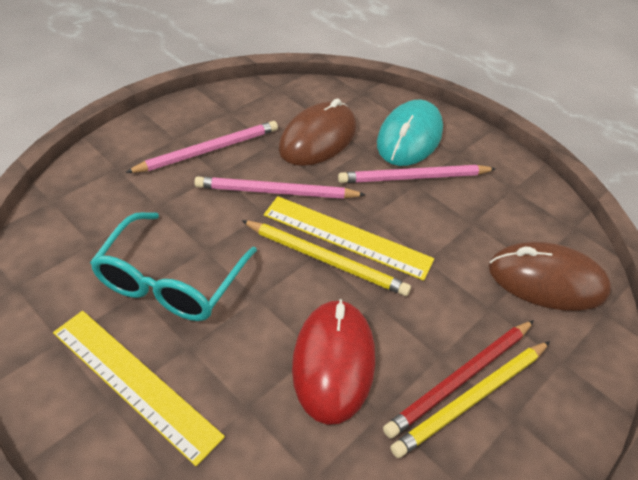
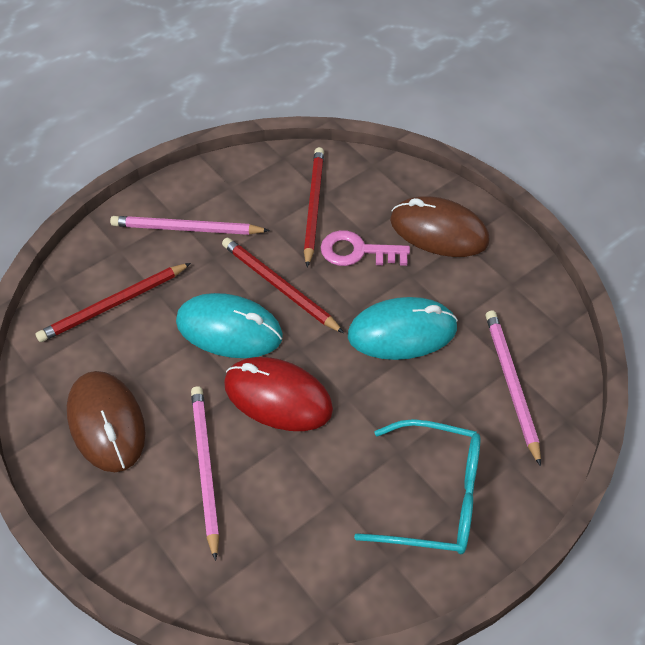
pink key: 0 -> 1
red pencil: 1 -> 3
turquoise mouse: 1 -> 2
yellow pencil: 2 -> 0
yellow ruler: 2 -> 0

